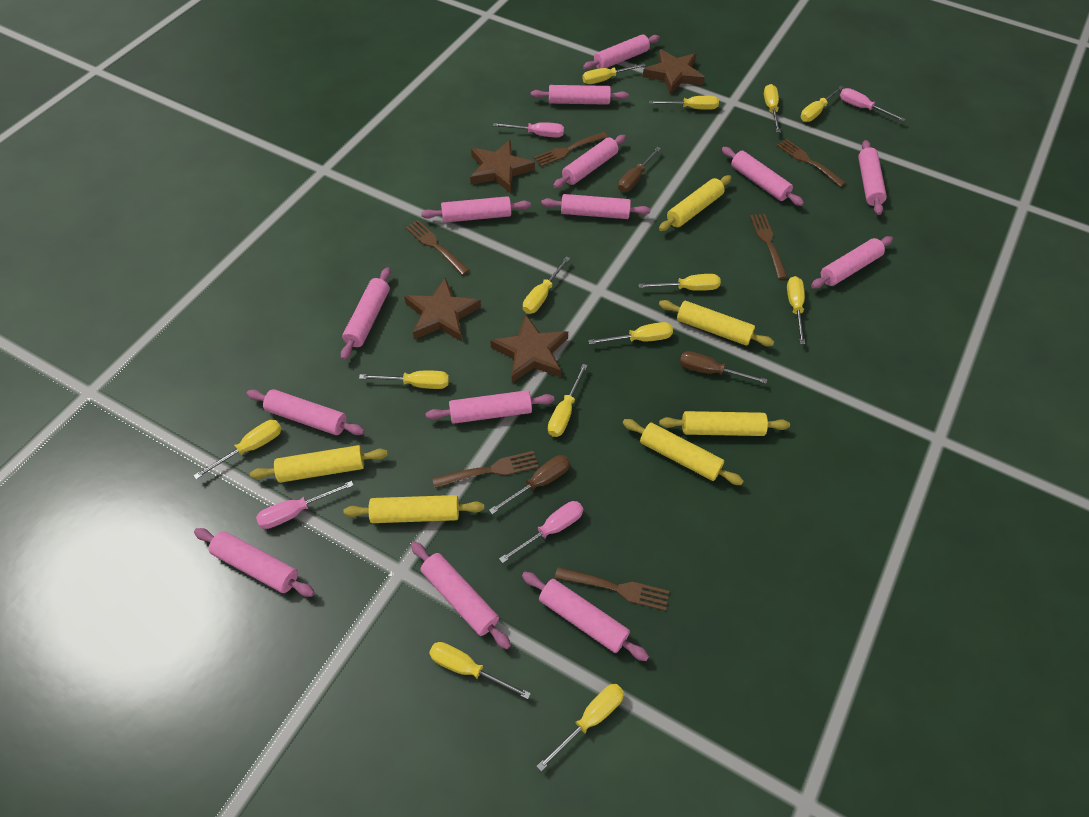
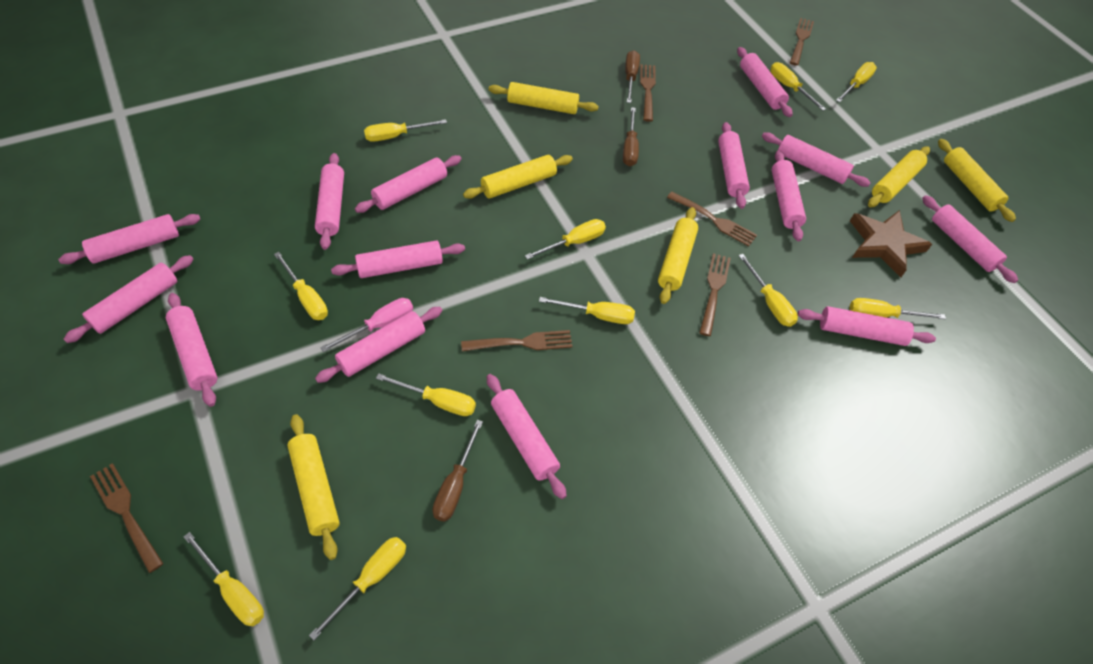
brown star: 4 -> 1
pink screwdriver: 4 -> 1
yellow screwdriver: 13 -> 11

